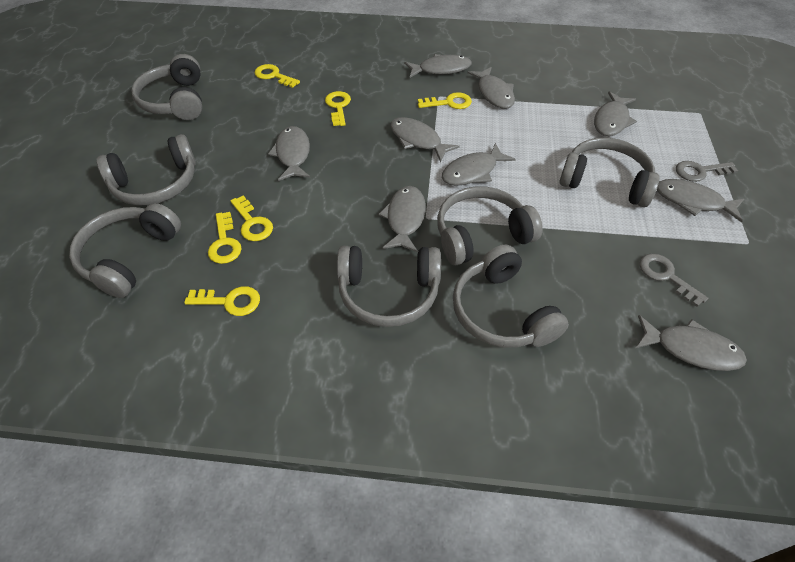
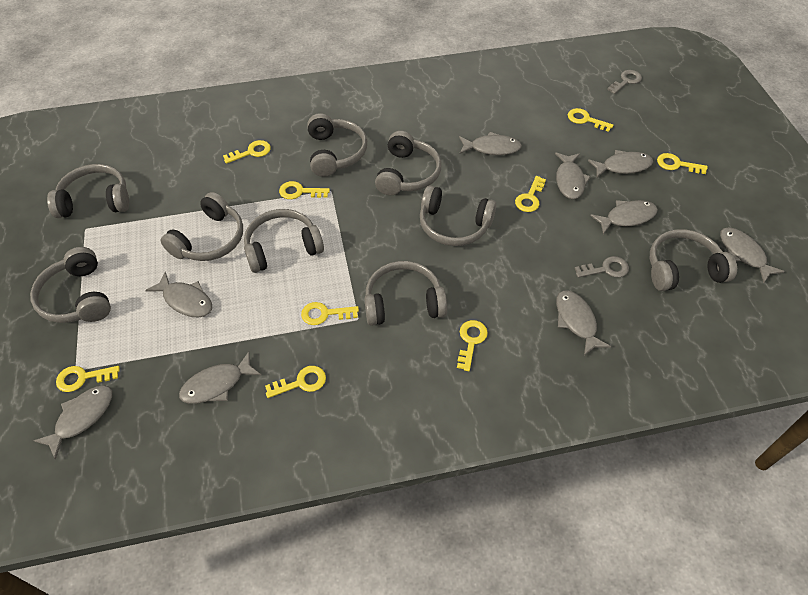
grey headphones: 7 -> 9
yellow key: 6 -> 9

